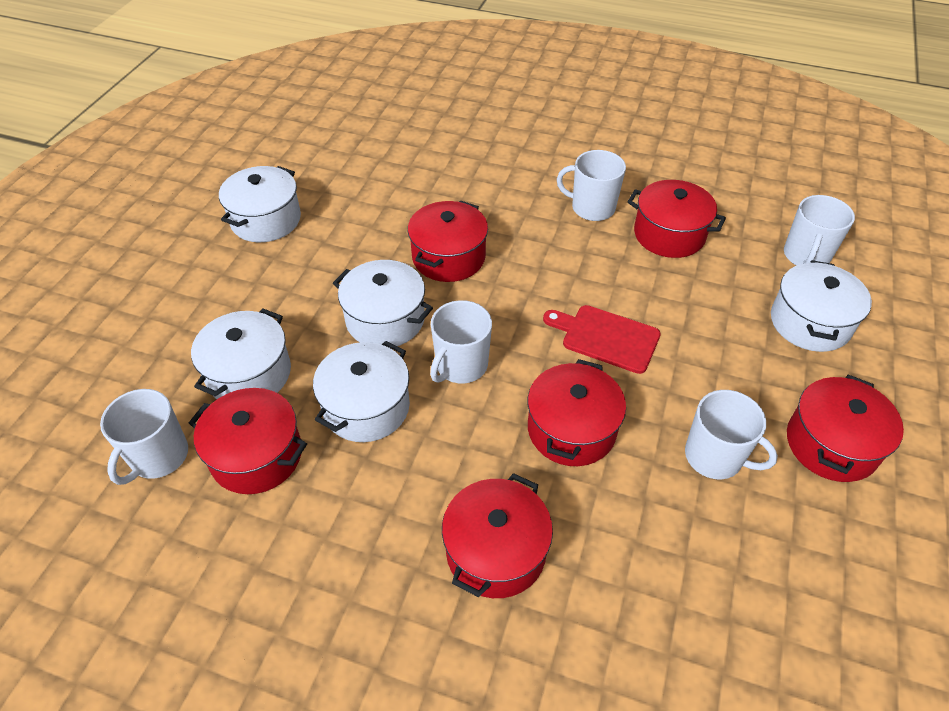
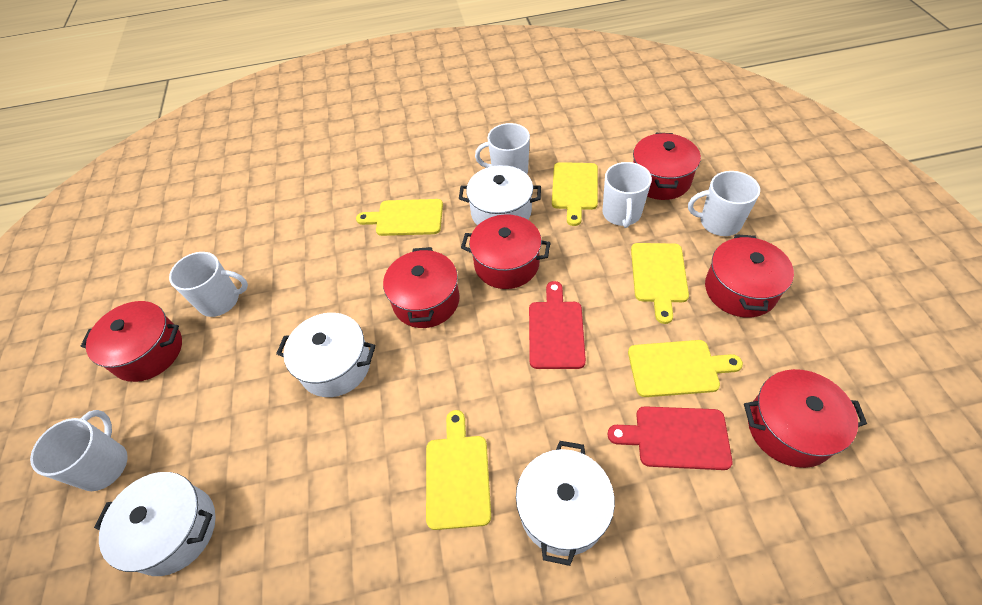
red cutting board: 1 -> 2
white pot: 5 -> 4
yellow cutting board: 0 -> 5

